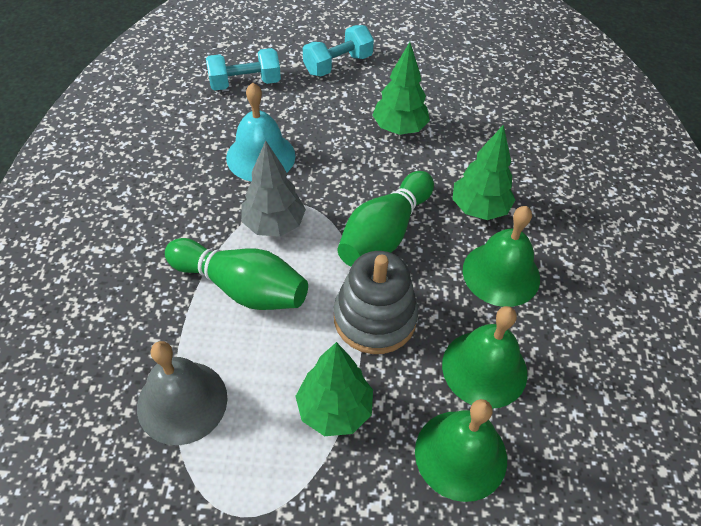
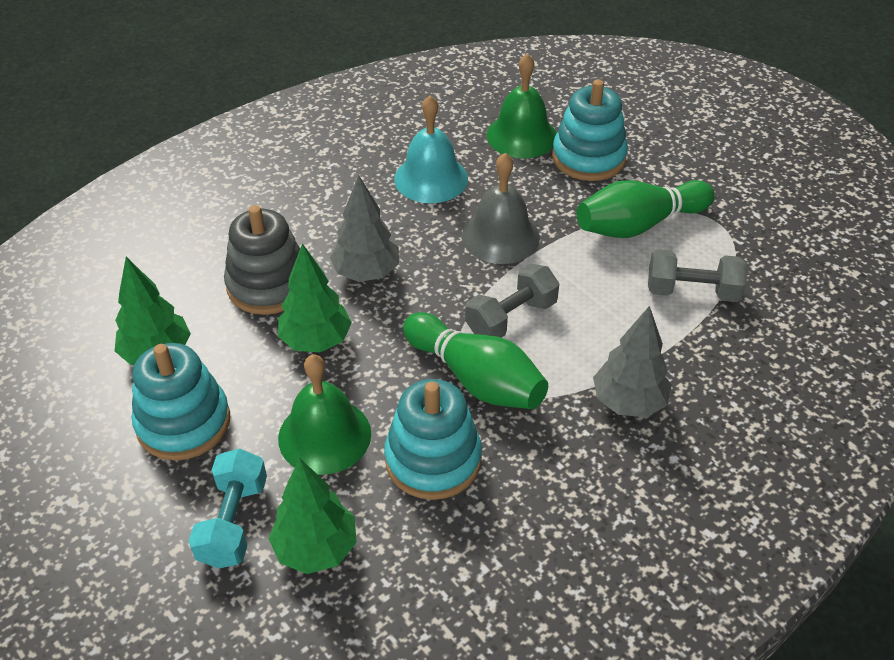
green bell: 3 -> 2
grey dumbbell: 0 -> 2
grey tree: 1 -> 2
turquoise dumbbell: 2 -> 1
turquoise stacking toy: 0 -> 3

